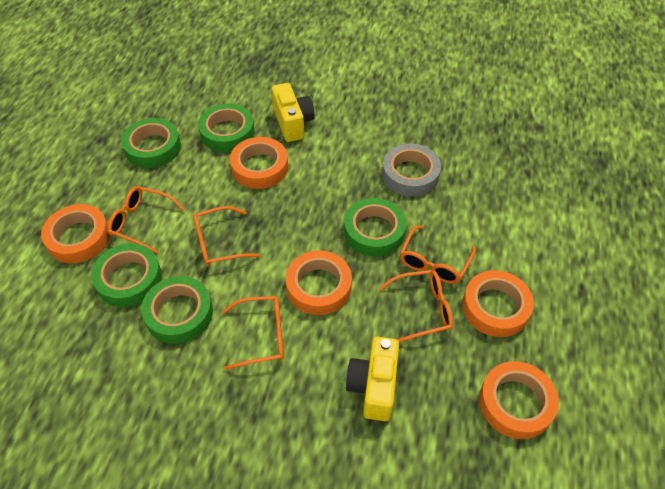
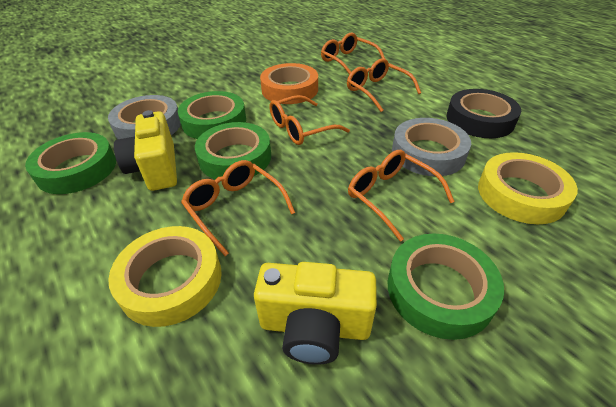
black tape: 0 -> 1
green tape: 5 -> 4
grey tape: 1 -> 2
orange tape: 5 -> 1
yellow tape: 0 -> 2

